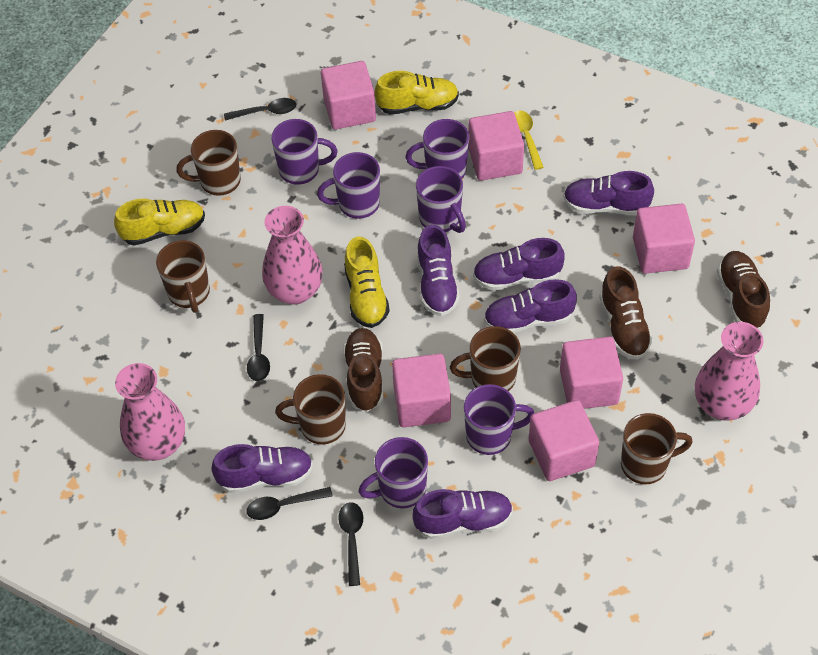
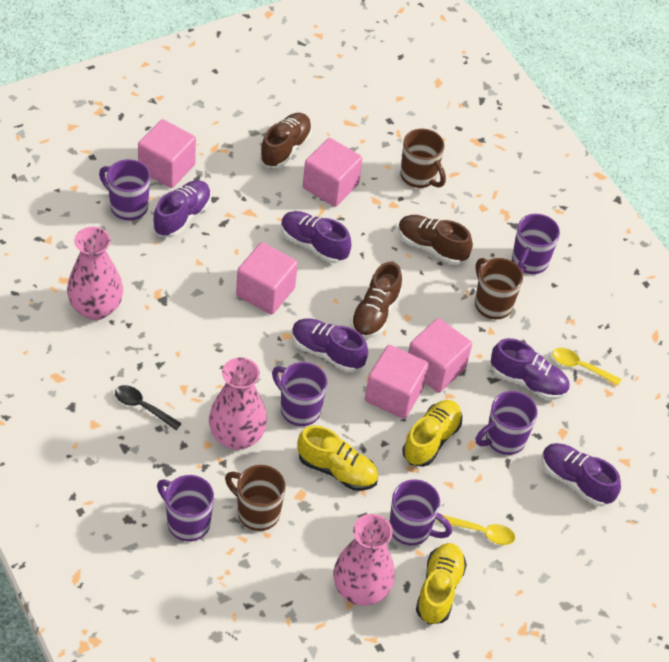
black spoon: 4 -> 1
brown mug: 5 -> 3
pink cube: 6 -> 5
purple shoe: 6 -> 5
yellow spoon: 1 -> 2

